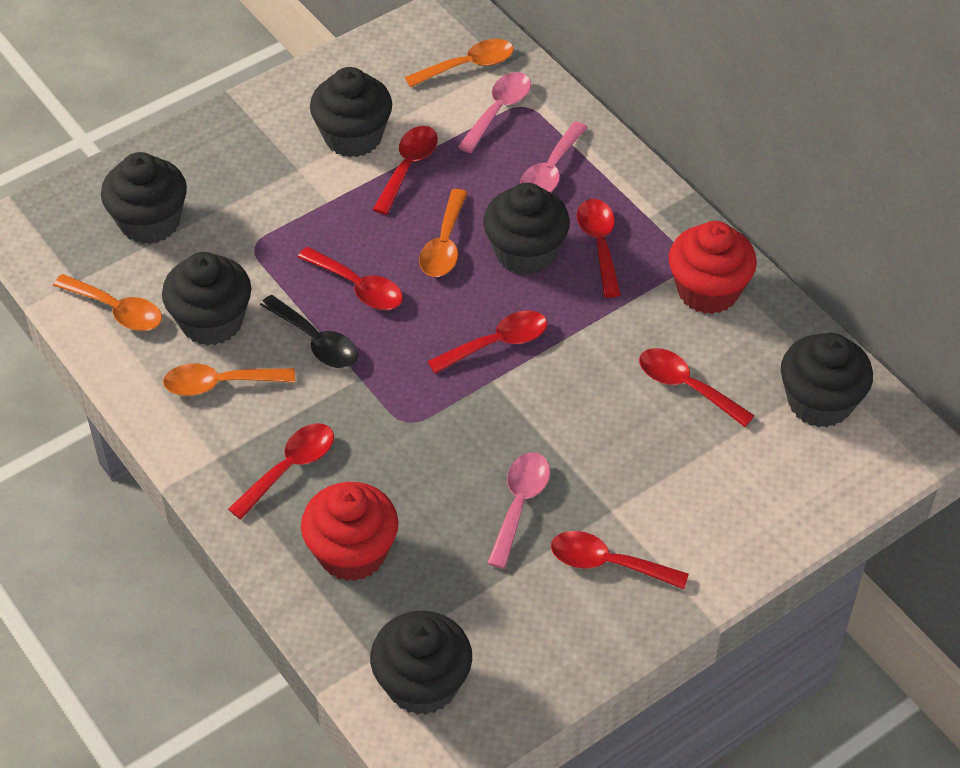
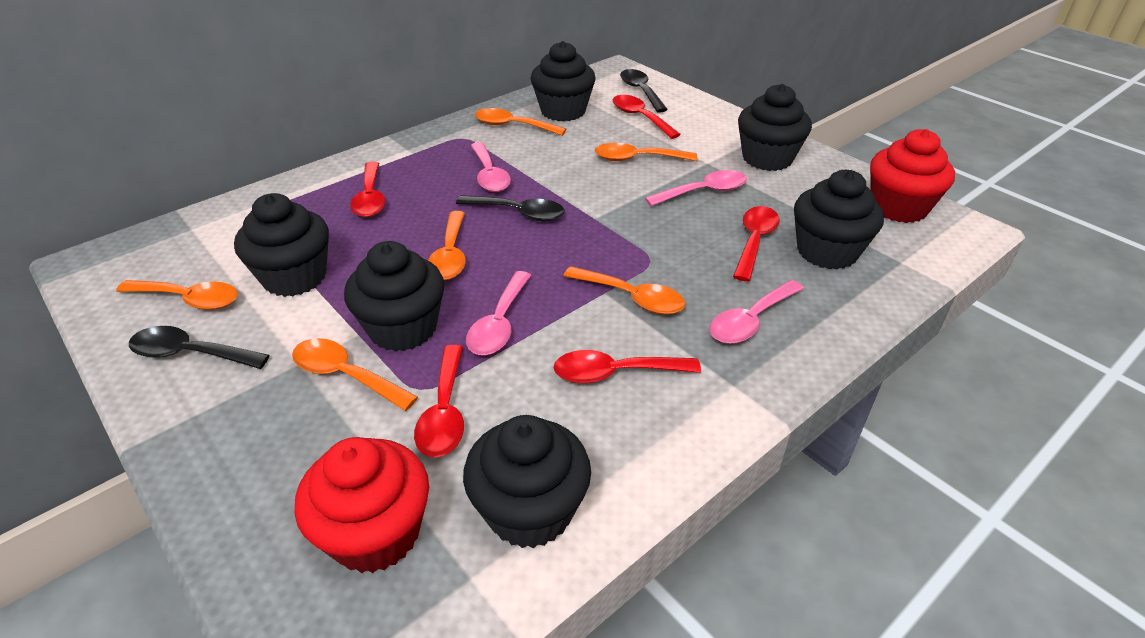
black spoon: 1 -> 3
orange spoon: 4 -> 6
pink spoon: 3 -> 4
red spoon: 7 -> 5

